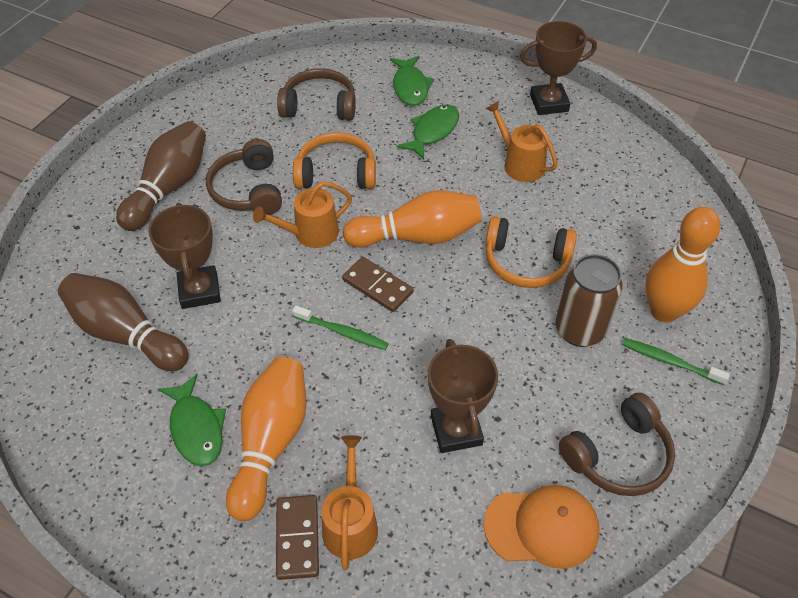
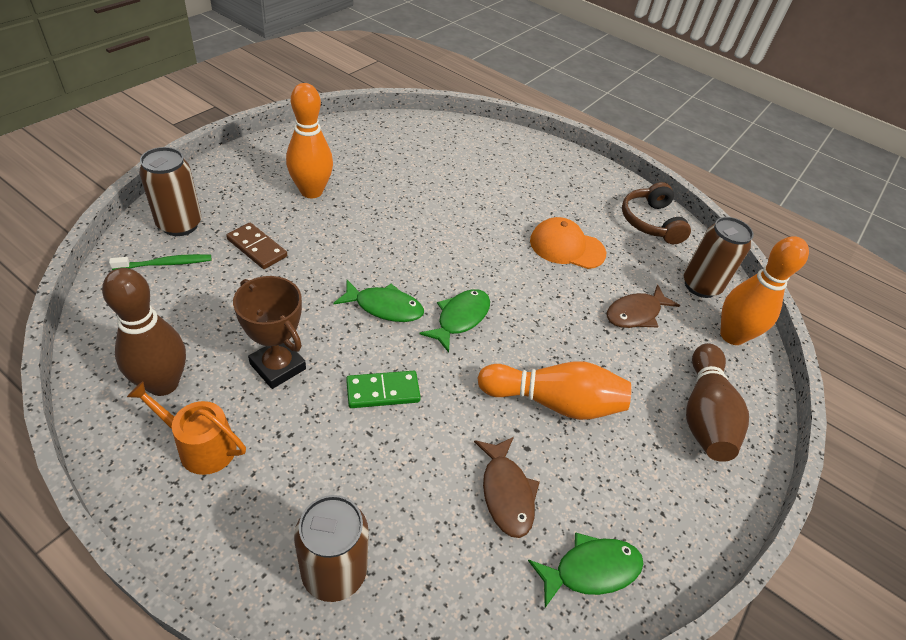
brown can: 1 -> 3
brown domino: 2 -> 1
brown fish: 0 -> 2
brown headphones: 3 -> 1
brown trophy: 3 -> 1
green domino: 0 -> 1
green toothbrush: 2 -> 1
orange headphones: 2 -> 0
orange watering can: 3 -> 1

